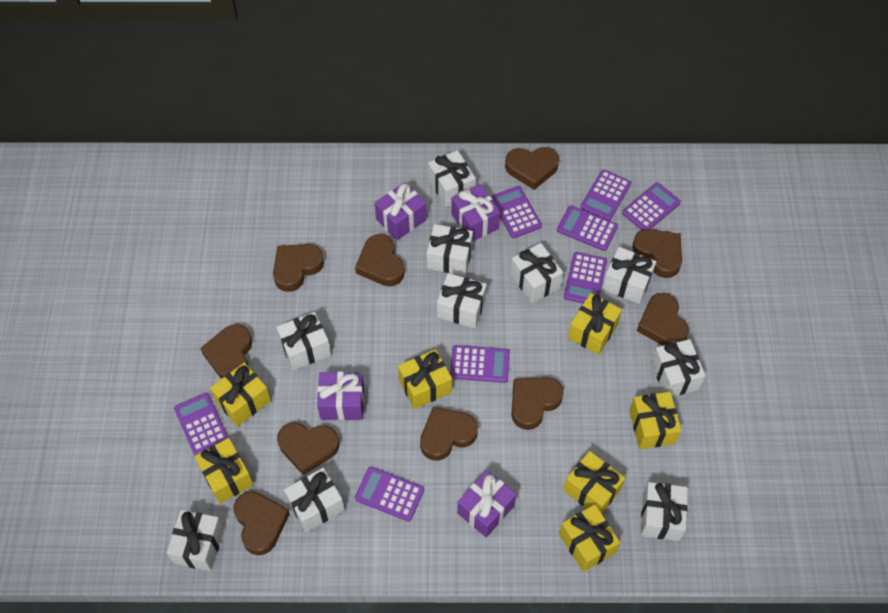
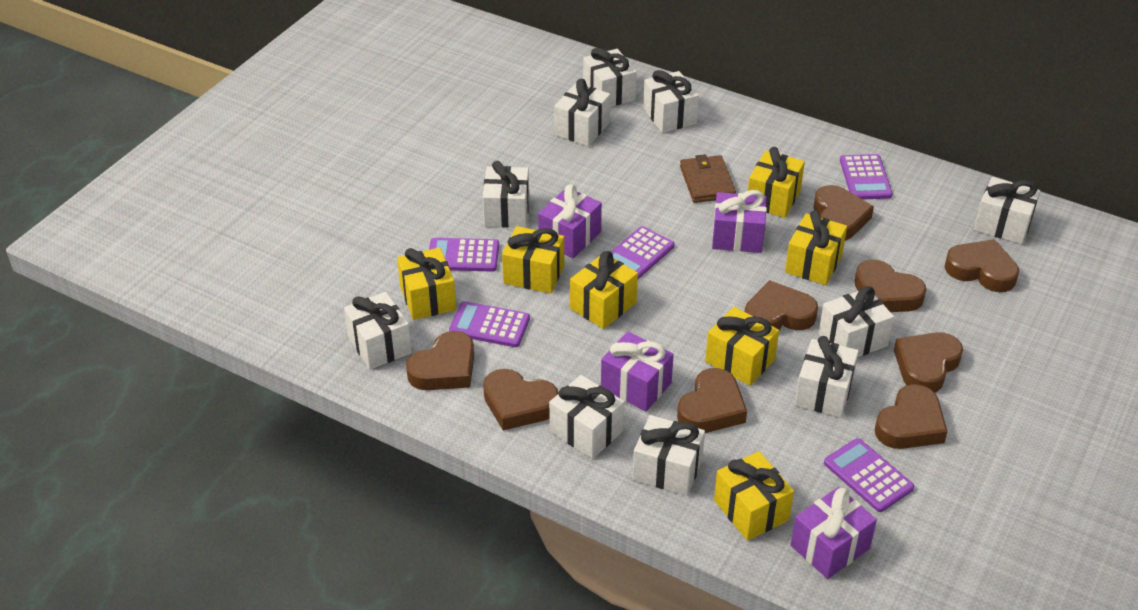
brown heart: 10 -> 9
brown wallet: 0 -> 1
purple calculator: 8 -> 5

